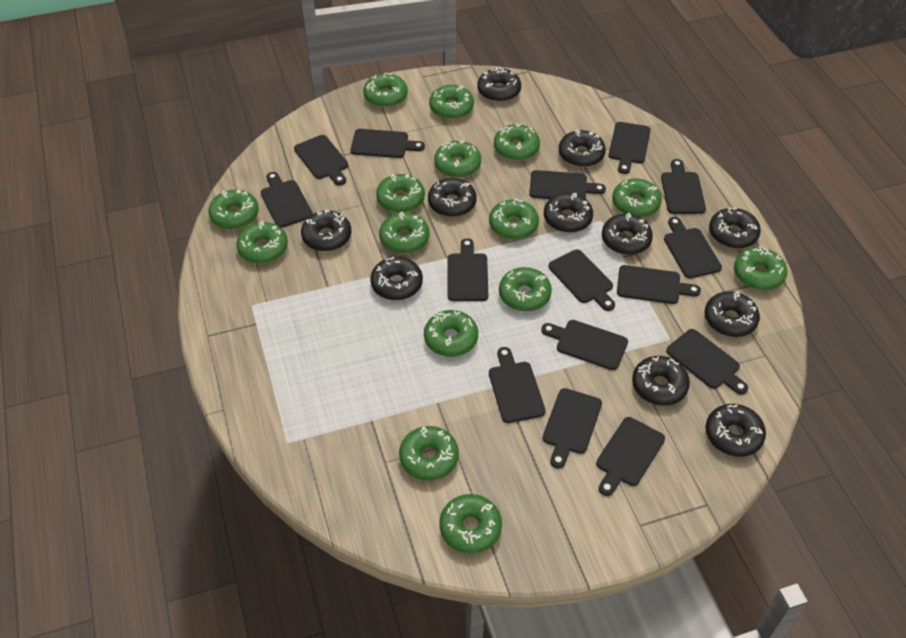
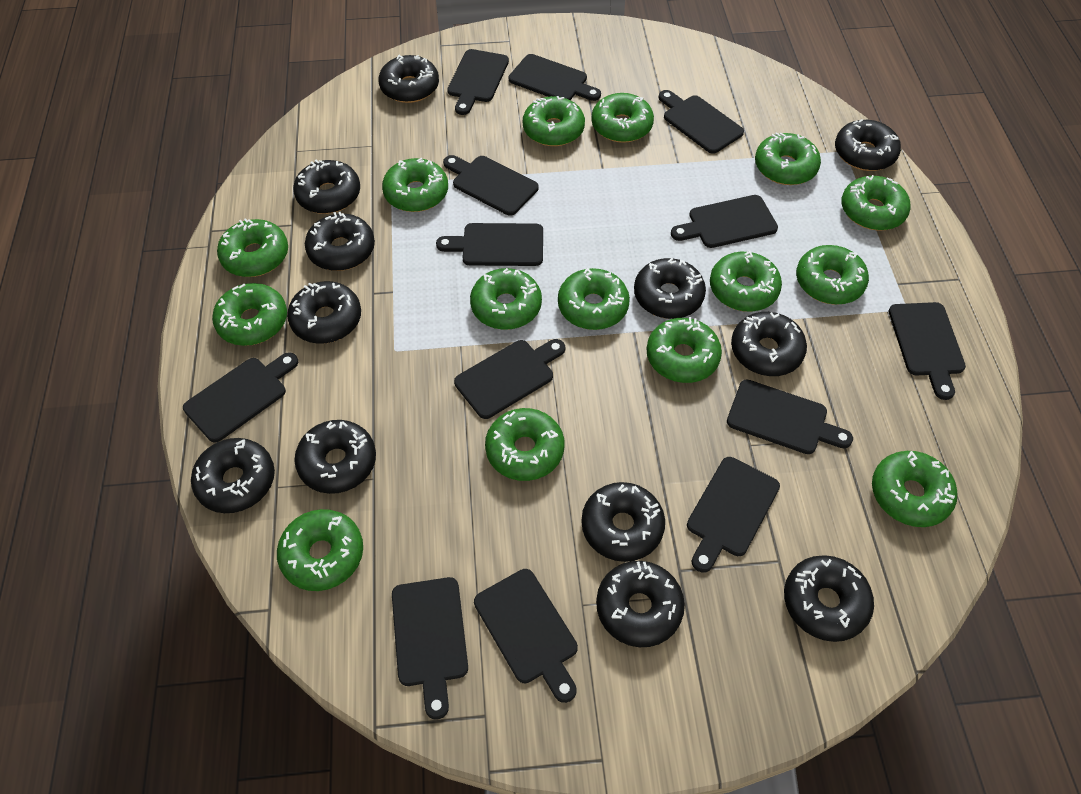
black cutting board: 15 -> 13
black donut: 11 -> 12

